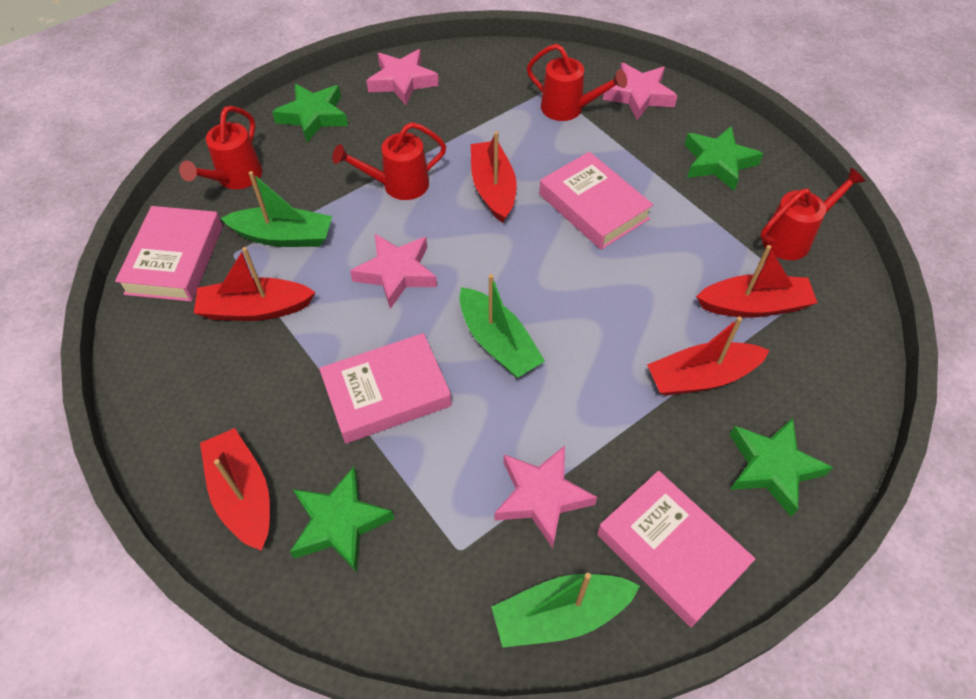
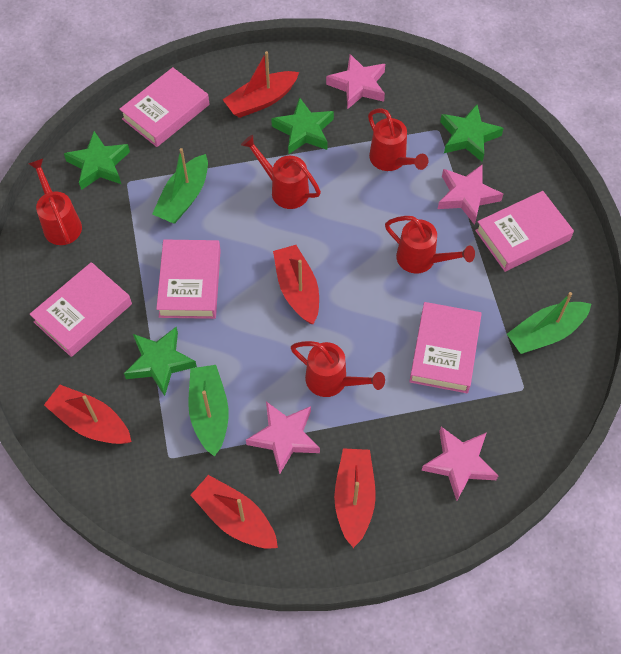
pink book: 4 -> 5
red watering can: 4 -> 5

